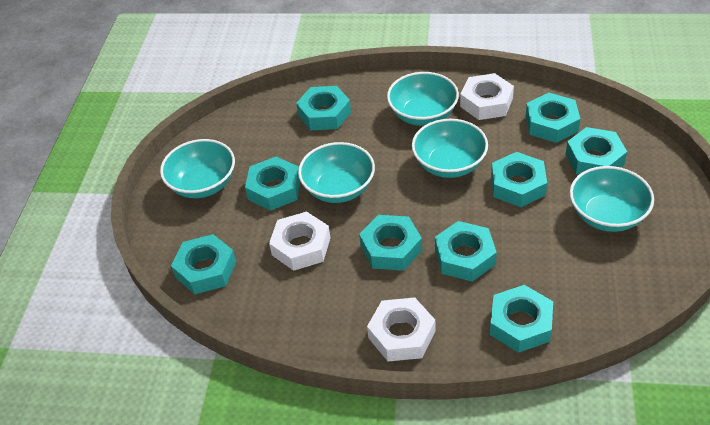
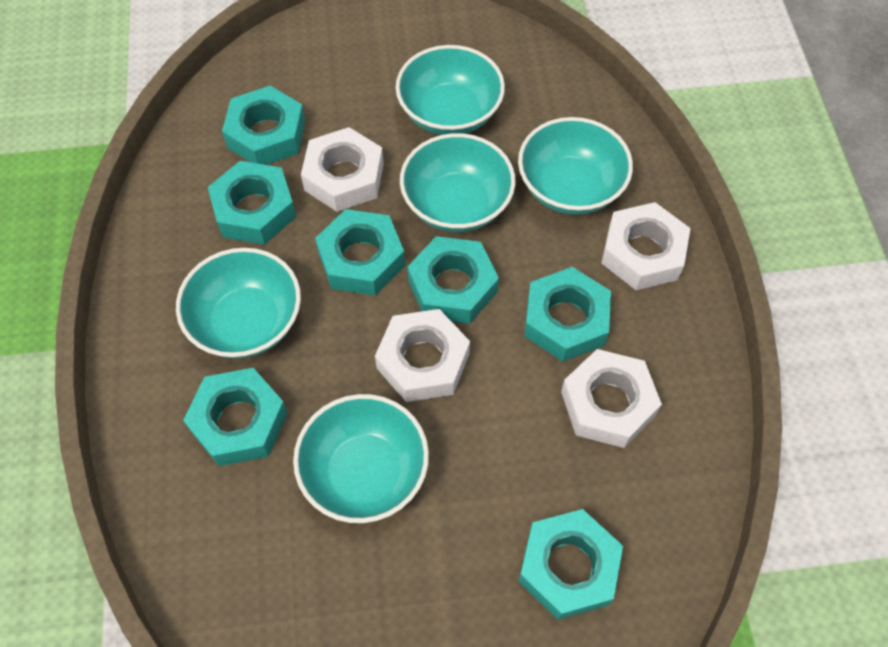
turquoise nut: 9 -> 7
white nut: 3 -> 4

